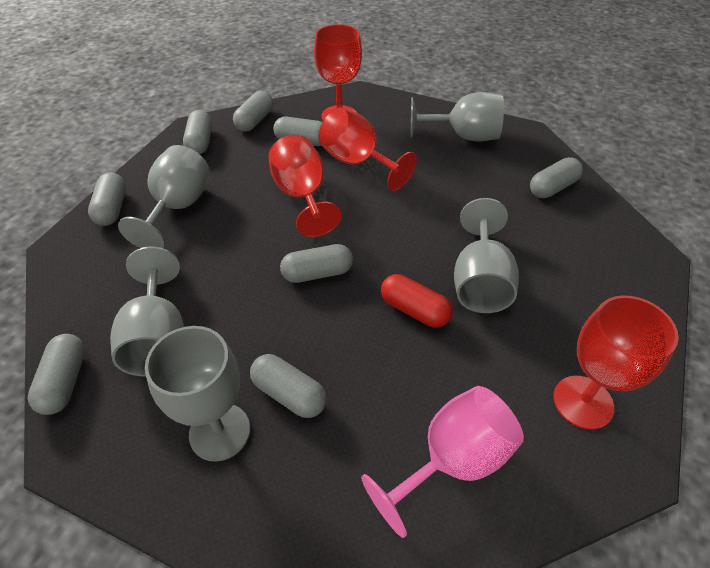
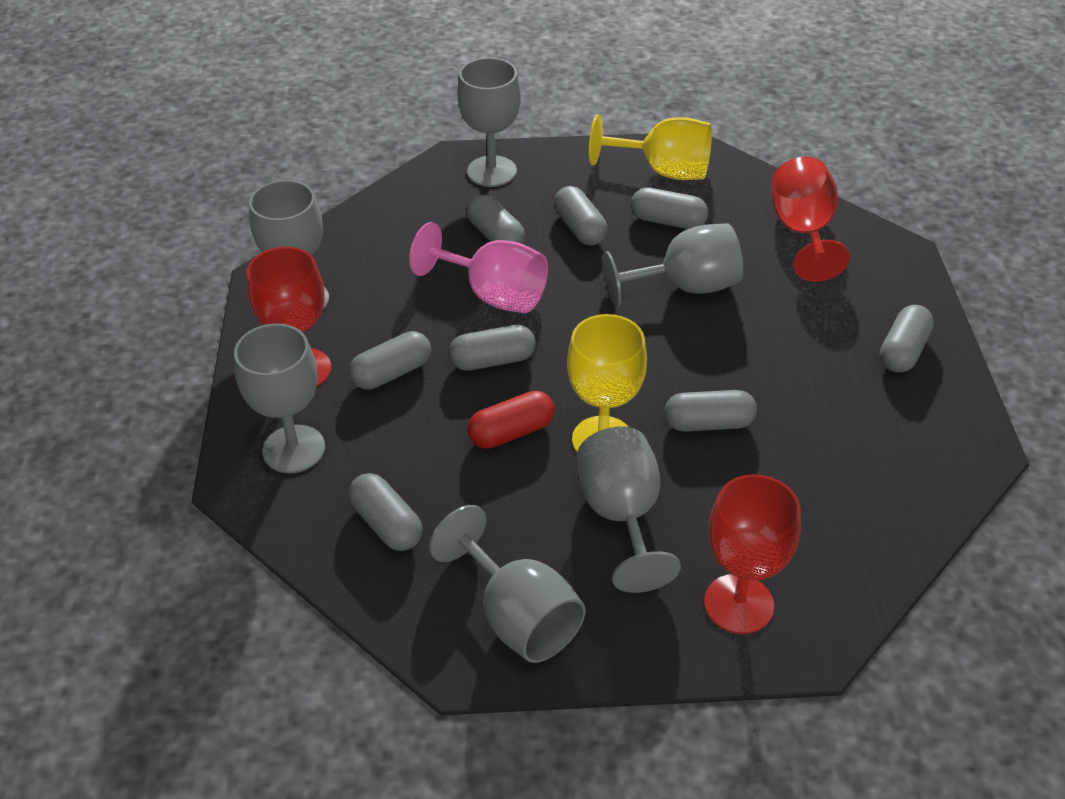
grey goblet: 5 -> 6
red goblet: 4 -> 3
yellow goblet: 0 -> 2

